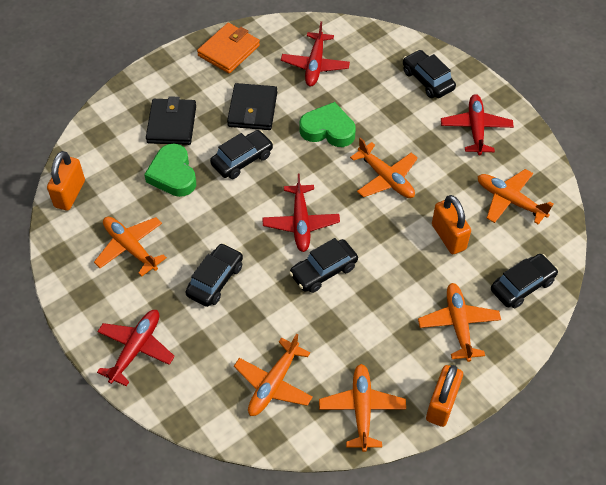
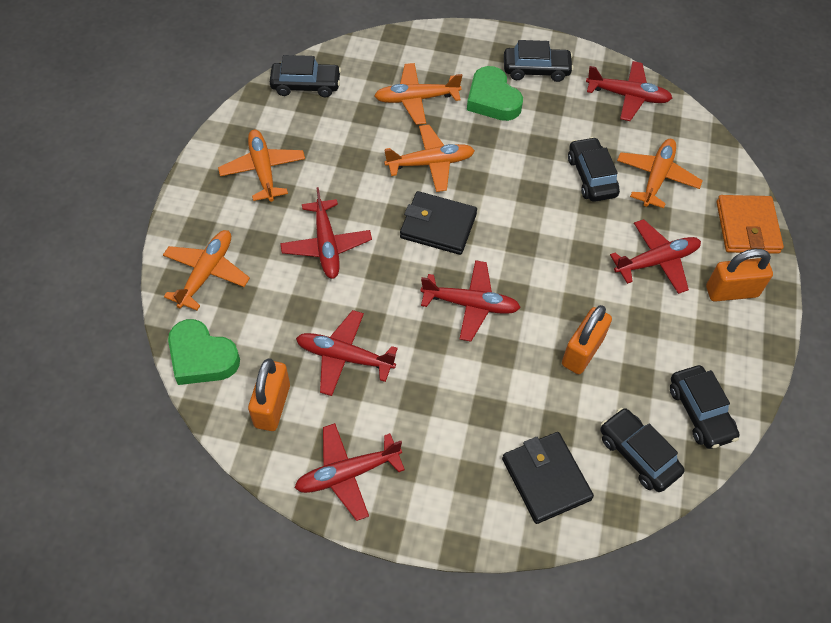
orange plane: 6 -> 5
red plane: 4 -> 6

